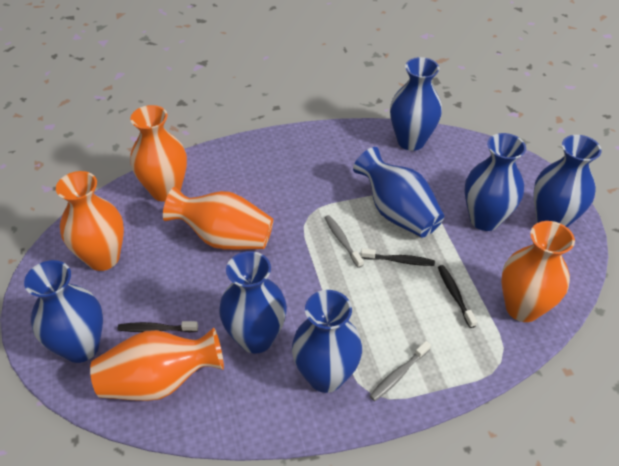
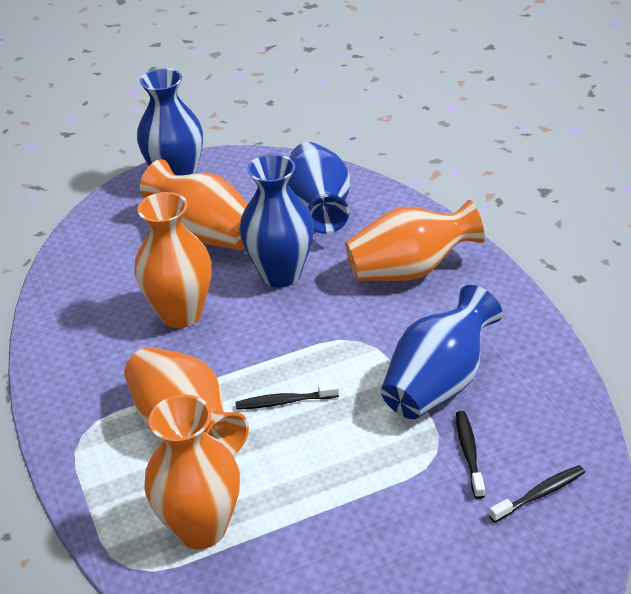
blue vase: 7 -> 4
grey toothbrush: 2 -> 0

